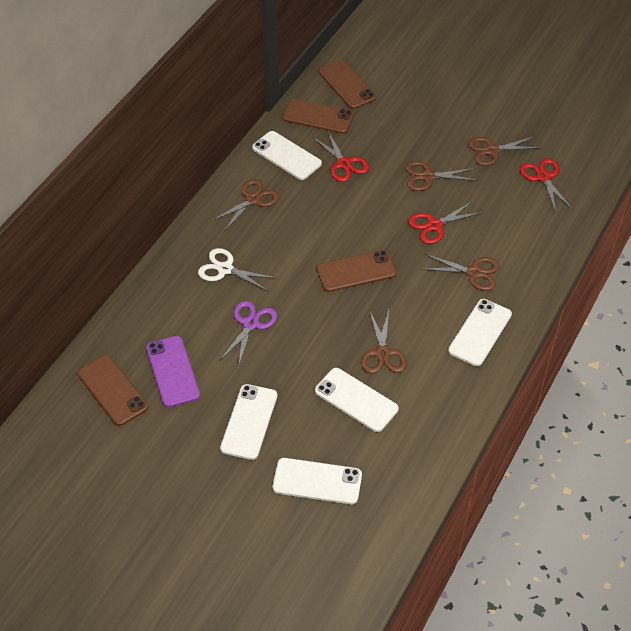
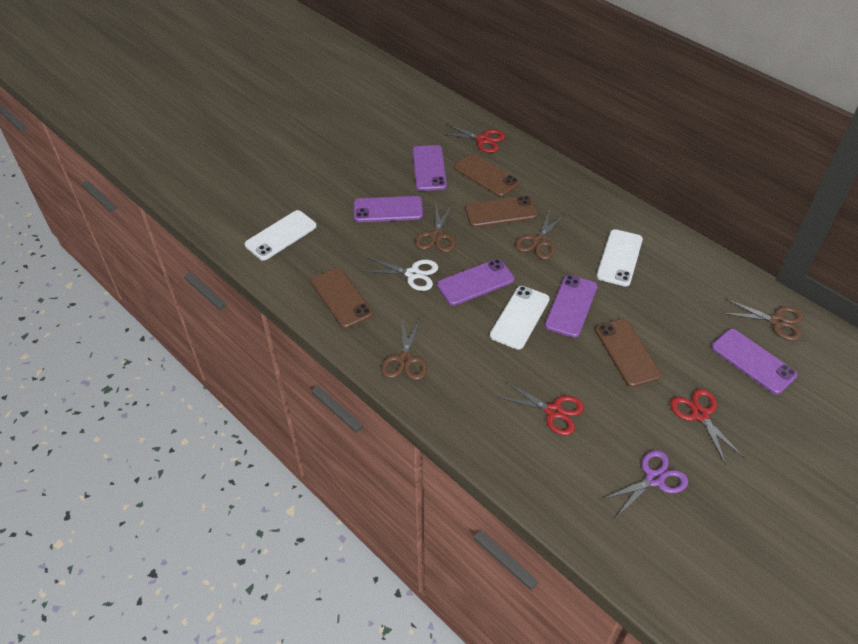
brown scissors: 5 -> 4
purple phone: 1 -> 5
white phone: 5 -> 3

